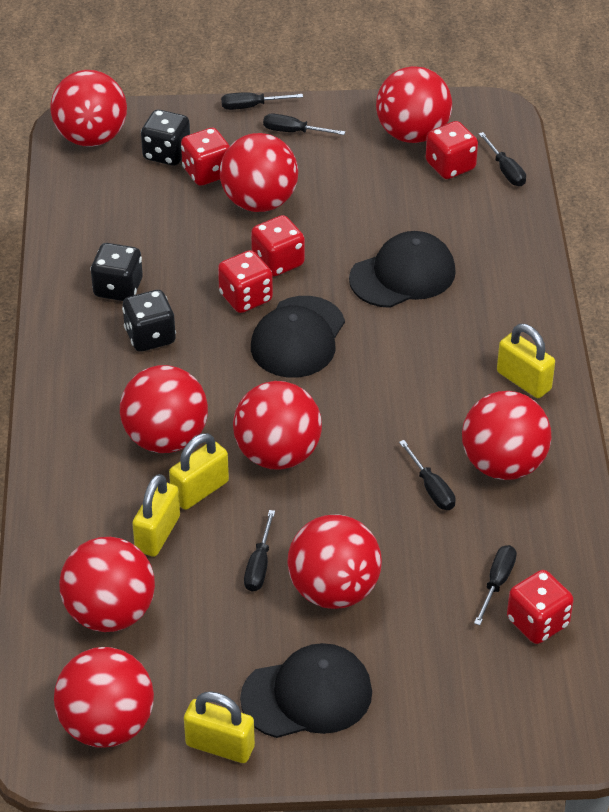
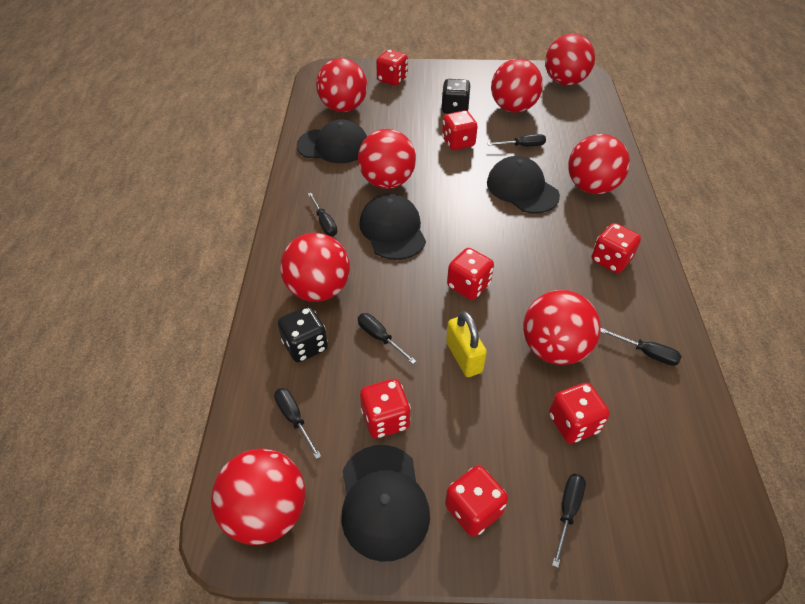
black cap: 3 -> 4
black dice: 3 -> 2
red ball: 9 -> 8
red dice: 5 -> 7
yellow padlock: 4 -> 1

